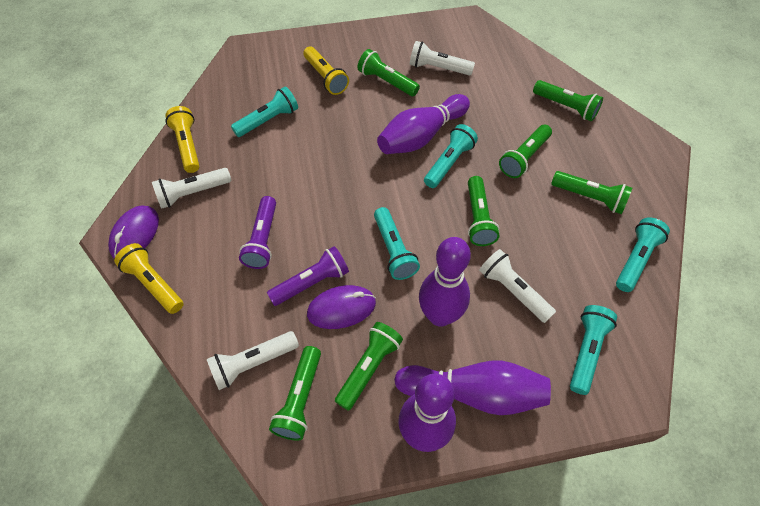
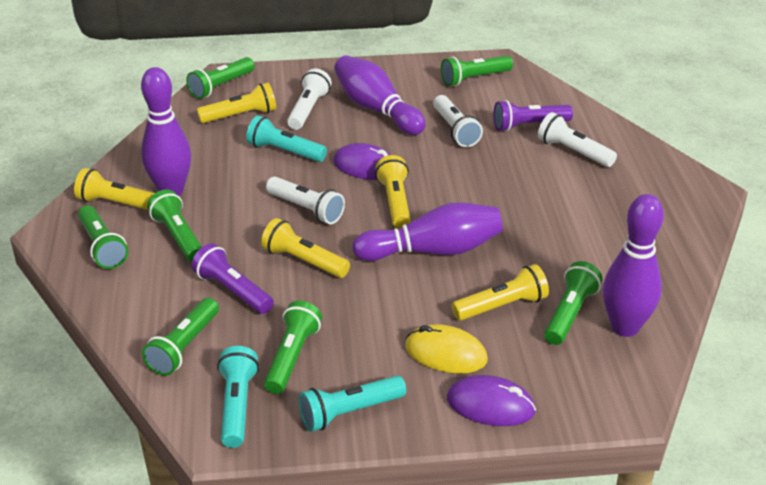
turquoise flashlight: 5 -> 3
yellow flashlight: 3 -> 5
yellow mouse: 0 -> 1

